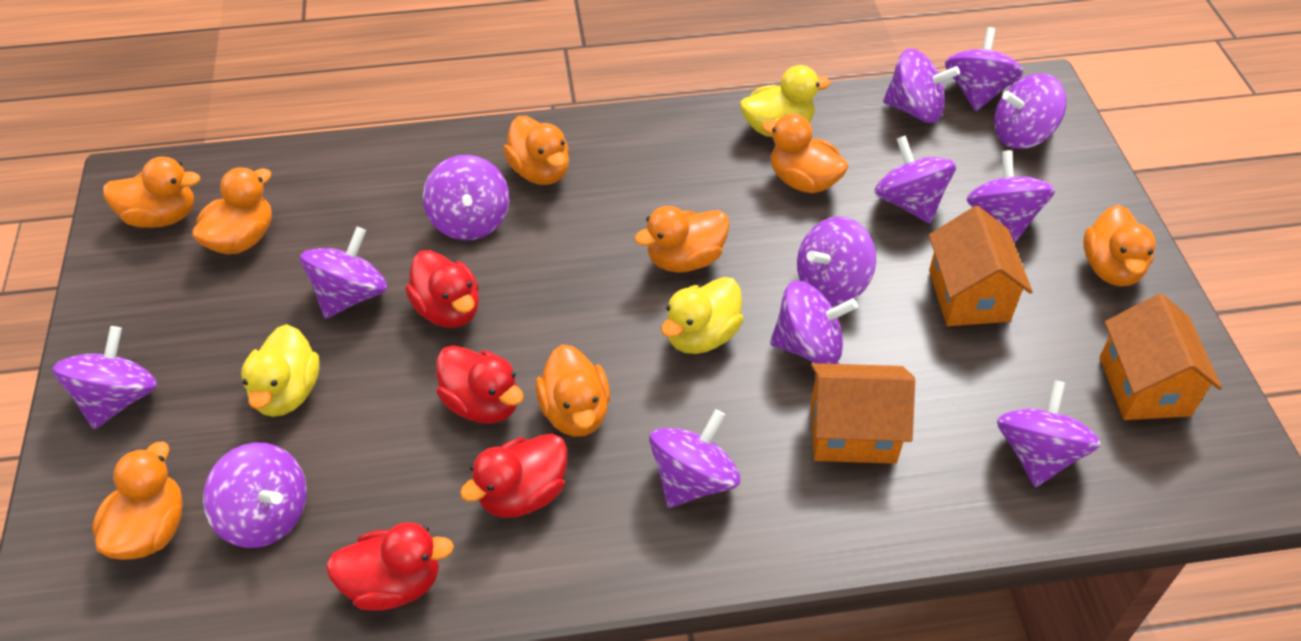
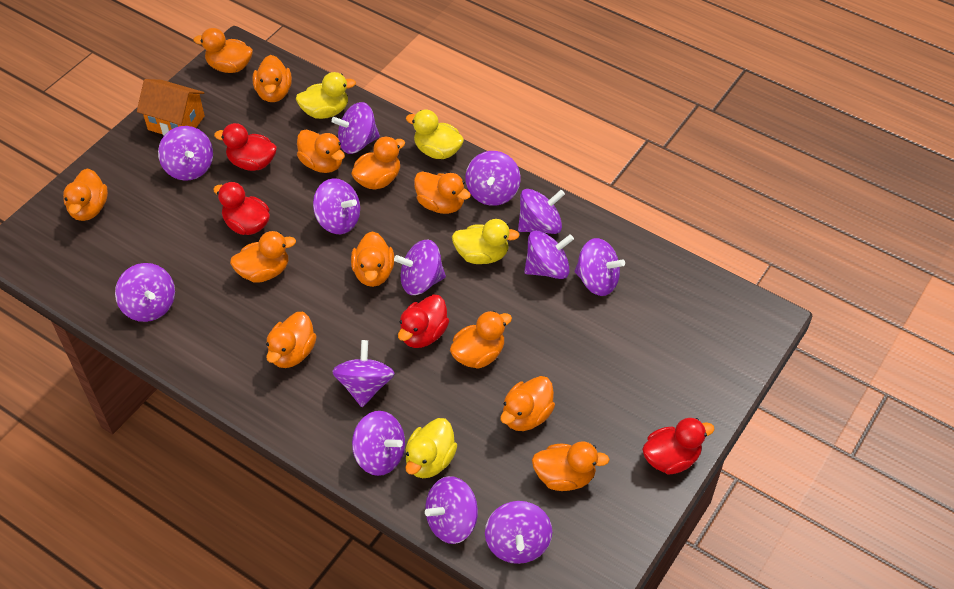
orange duck: 8 -> 12
orange house: 3 -> 1
yellow duck: 3 -> 4

